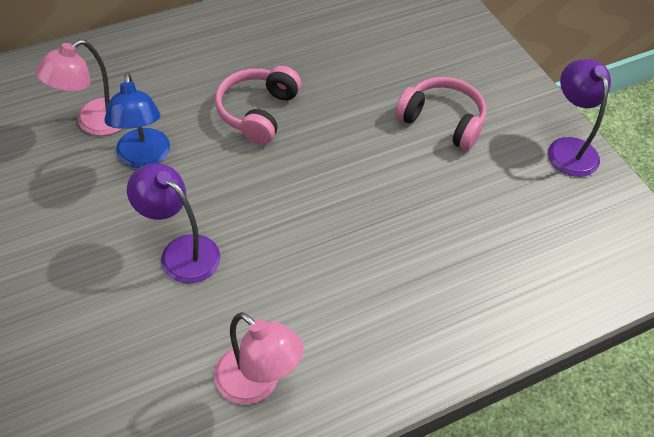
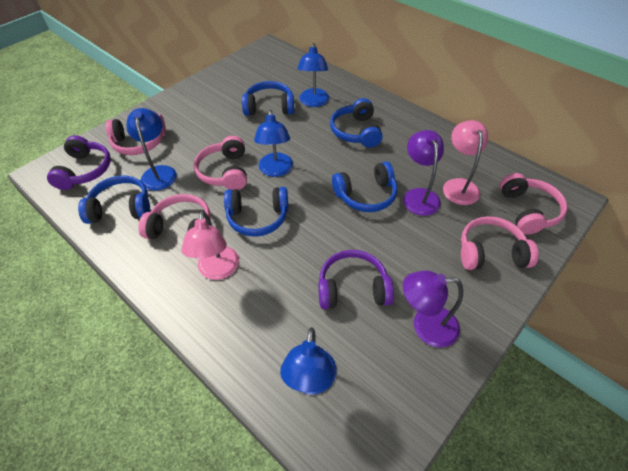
blue headphones: 0 -> 5
blue lamp: 1 -> 4
pink headphones: 2 -> 5
purple headphones: 0 -> 2

